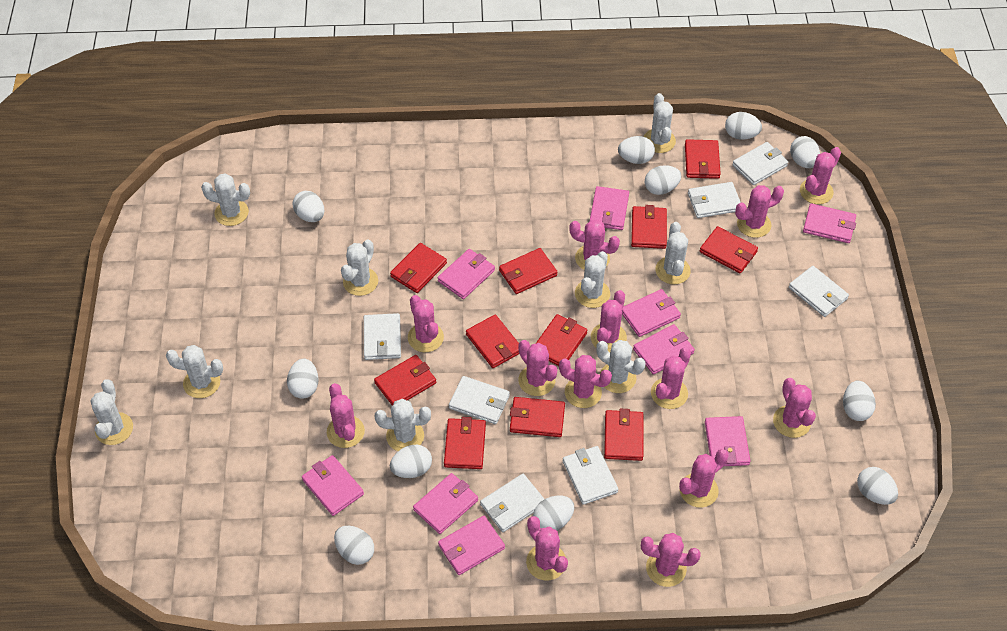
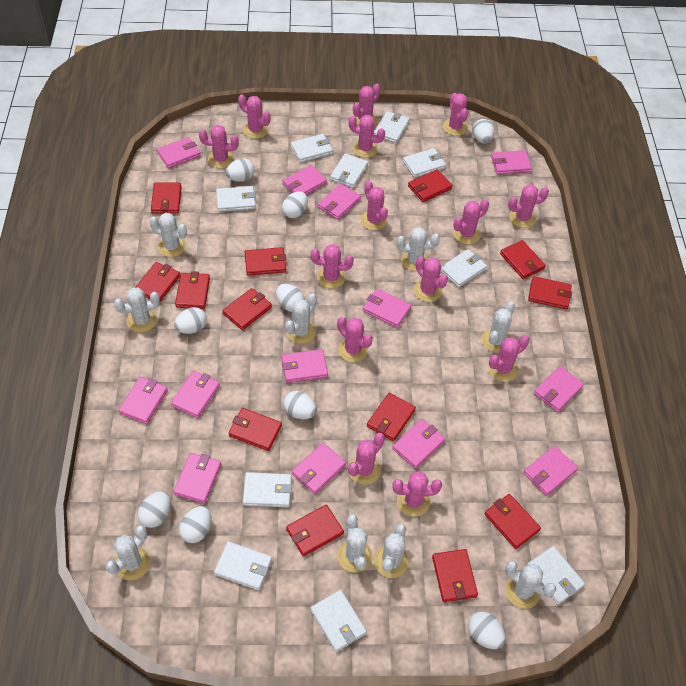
pink cactus: 13 -> 14
pink wallet: 9 -> 13
red wallet: 11 -> 13
white egg: 11 -> 9
white wallet: 7 -> 10

